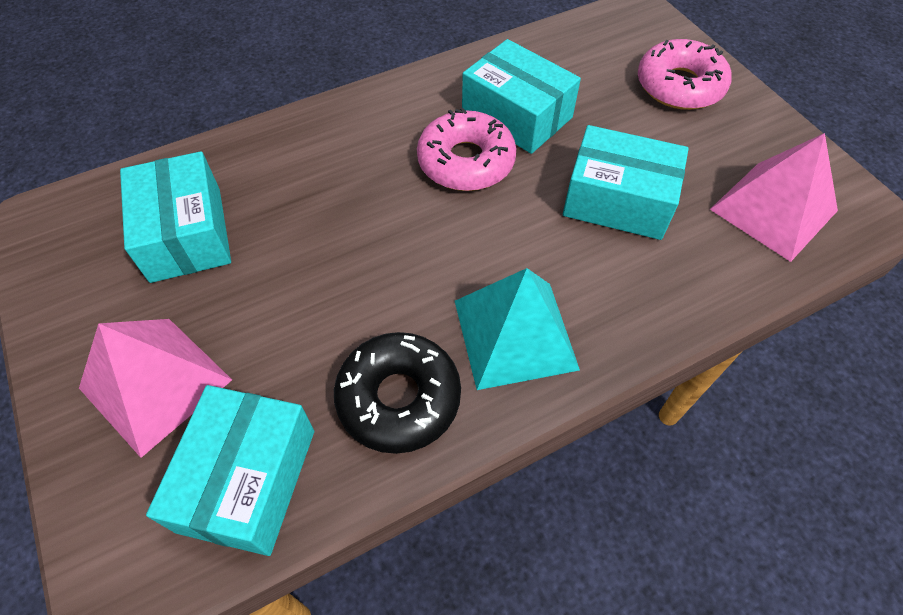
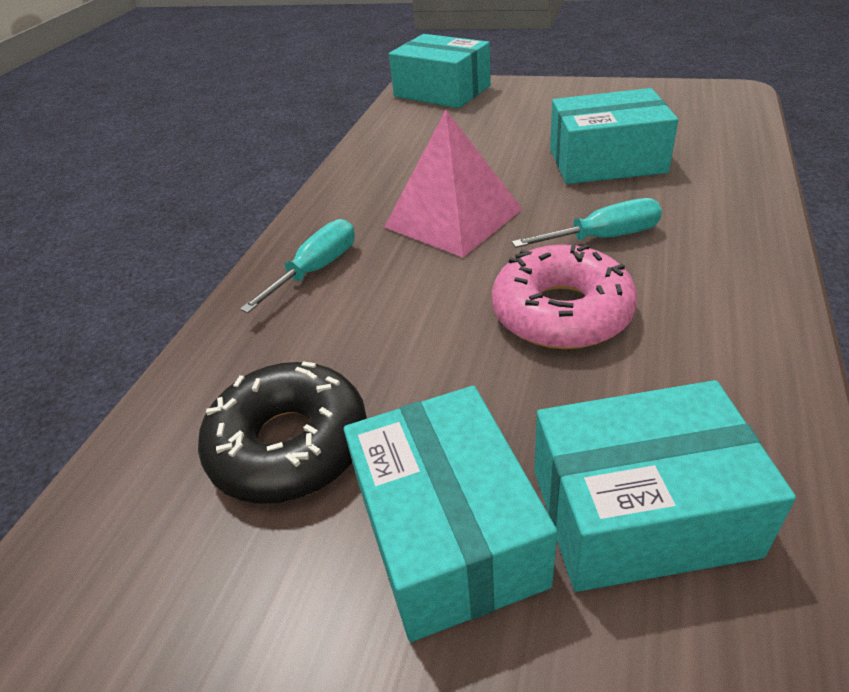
pink donut: 2 -> 1
pink pyramid: 2 -> 1
turquoise pyramid: 1 -> 0
turquoise screwdriver: 0 -> 2

